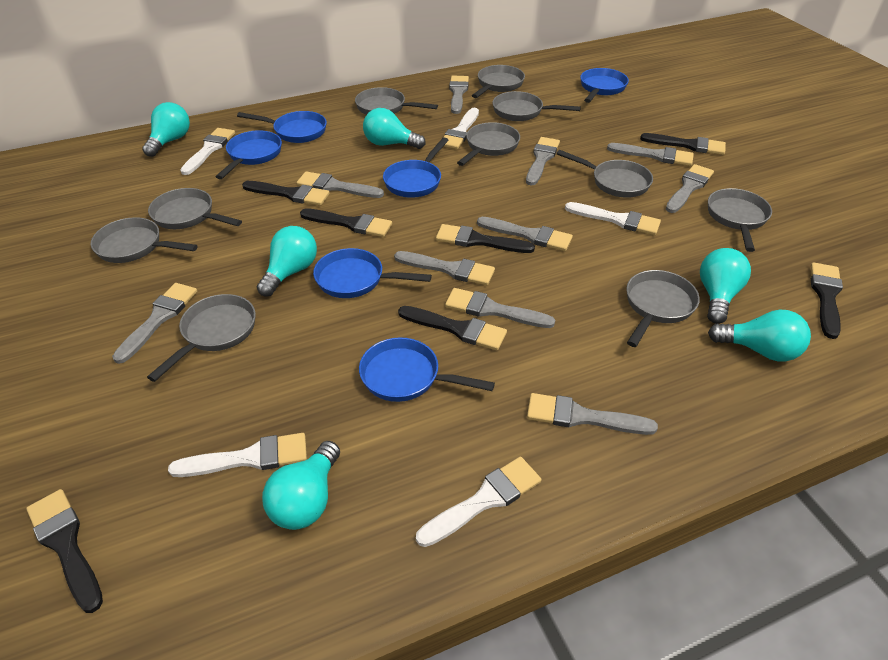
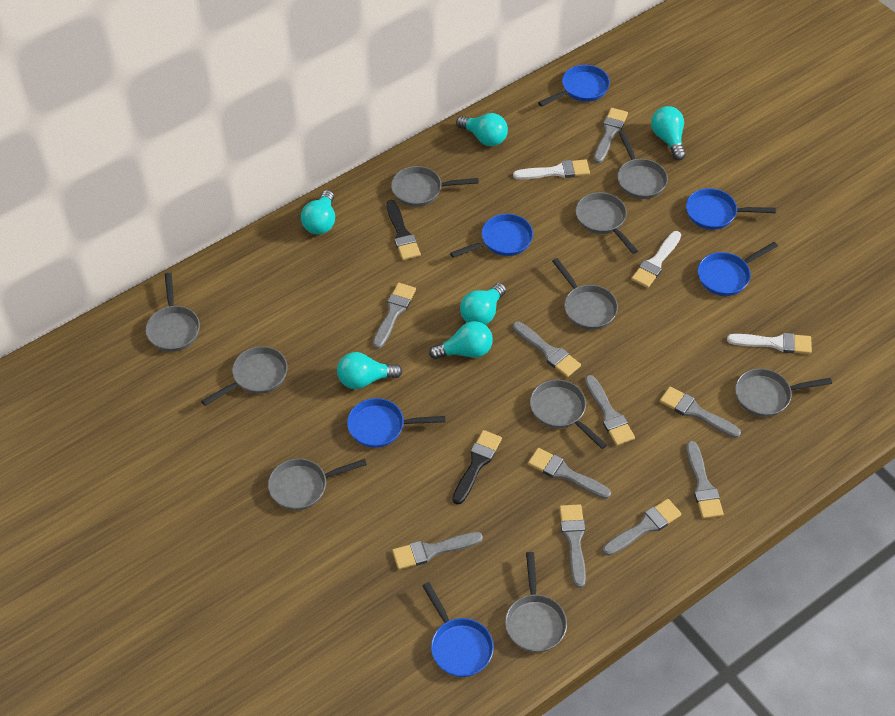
black brush: 7 -> 2
white brush: 5 -> 3

